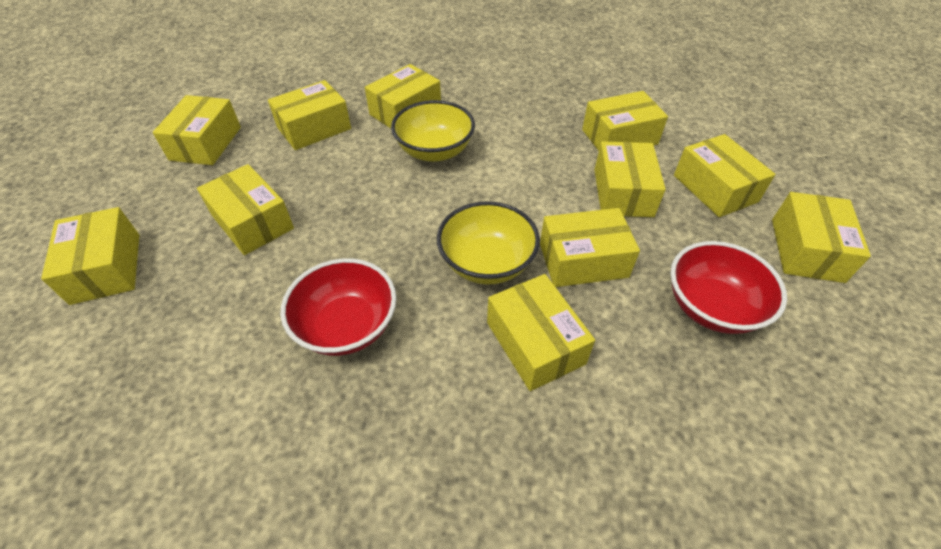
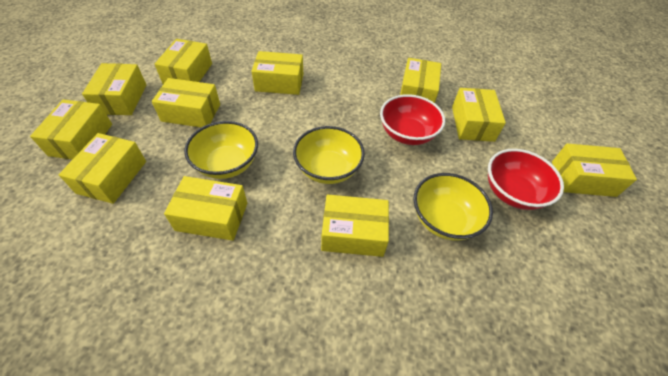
yellow bowl: 2 -> 3

